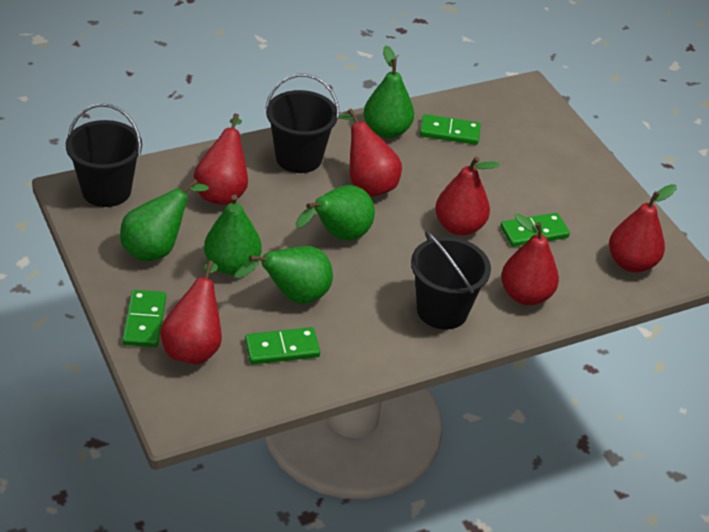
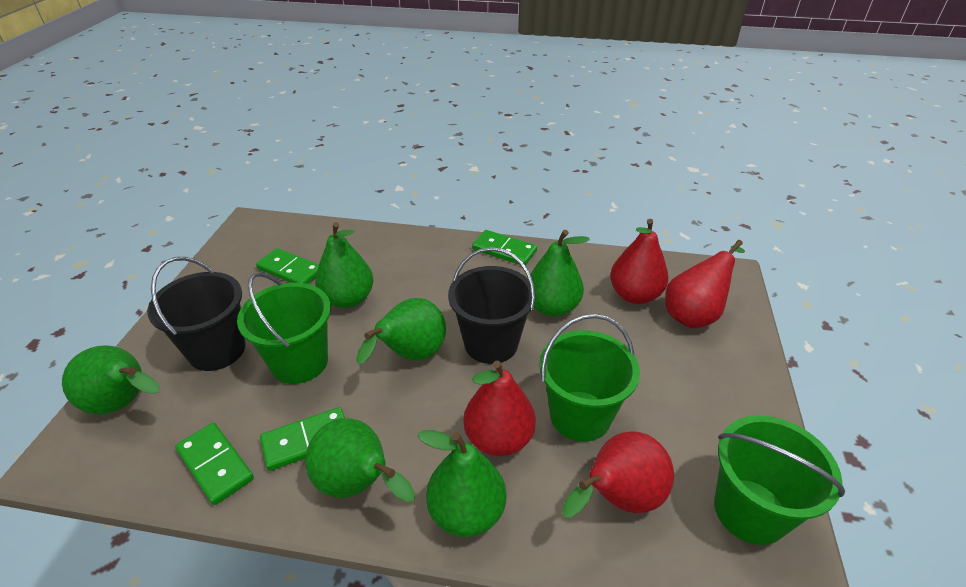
black bucket: 3 -> 2
green bucket: 0 -> 3
green pear: 5 -> 6
red pear: 6 -> 4

